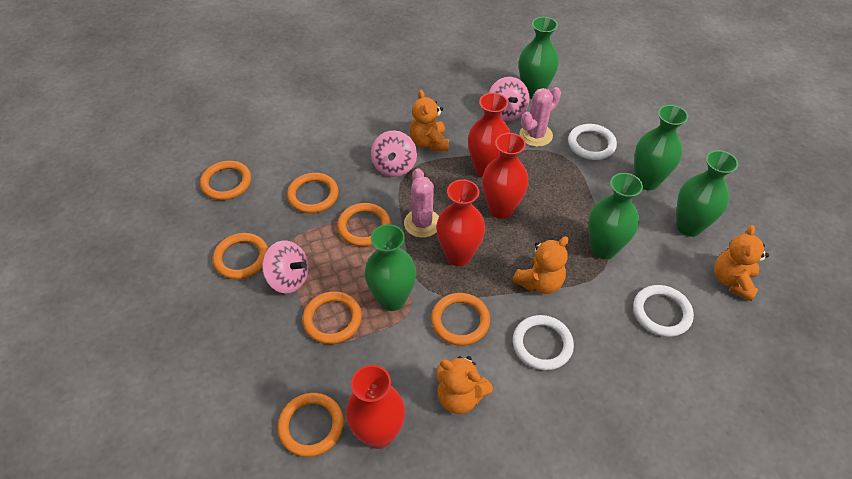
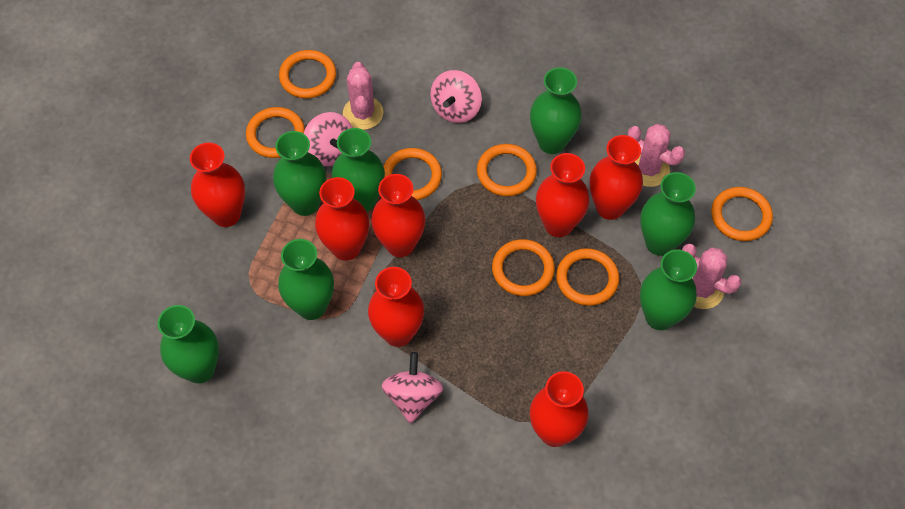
green vase: 5 -> 7
orange teddy bear: 4 -> 0
pink cactus: 2 -> 3
red vase: 4 -> 7
white ring: 3 -> 0

